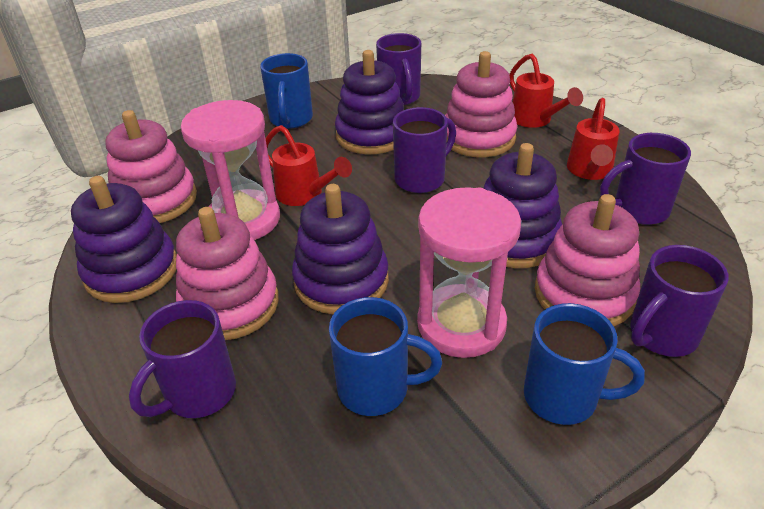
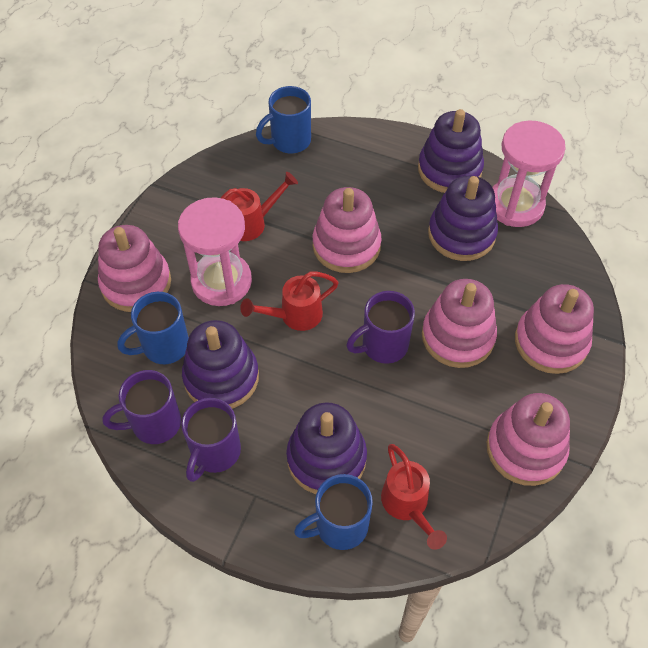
pink stacking toy: 4 -> 5
purple mug: 5 -> 3

